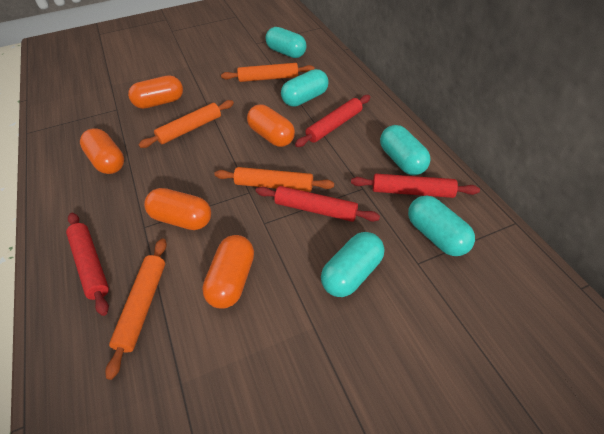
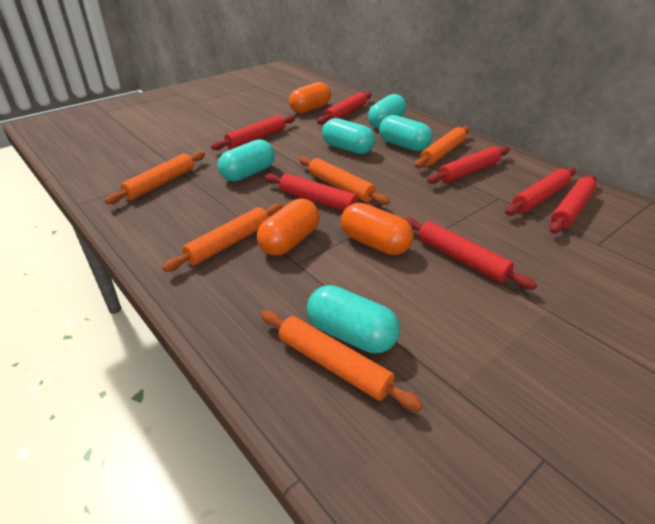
orange capsule: 5 -> 3
orange rolling pin: 4 -> 5
red rolling pin: 4 -> 7

